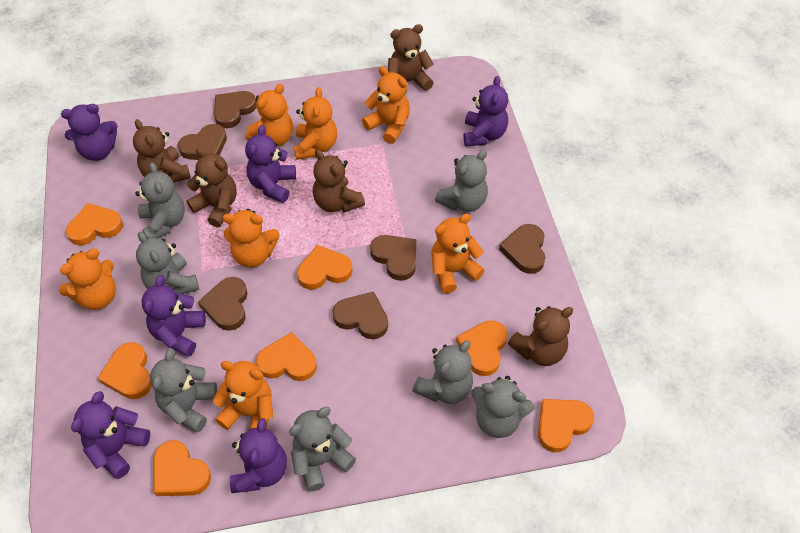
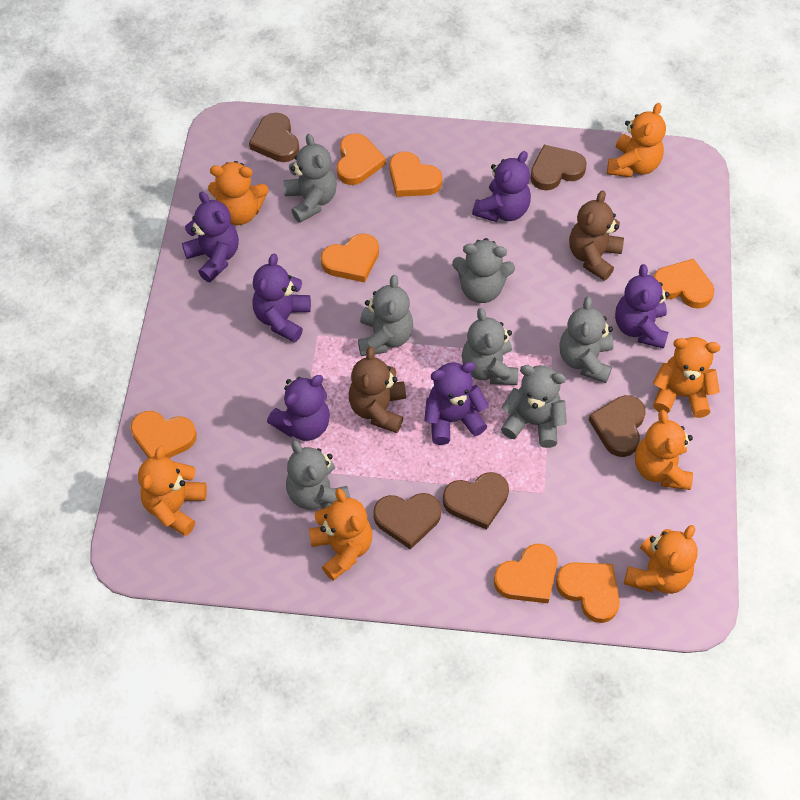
brown heart: 6 -> 5
brown teddy bear: 5 -> 2

